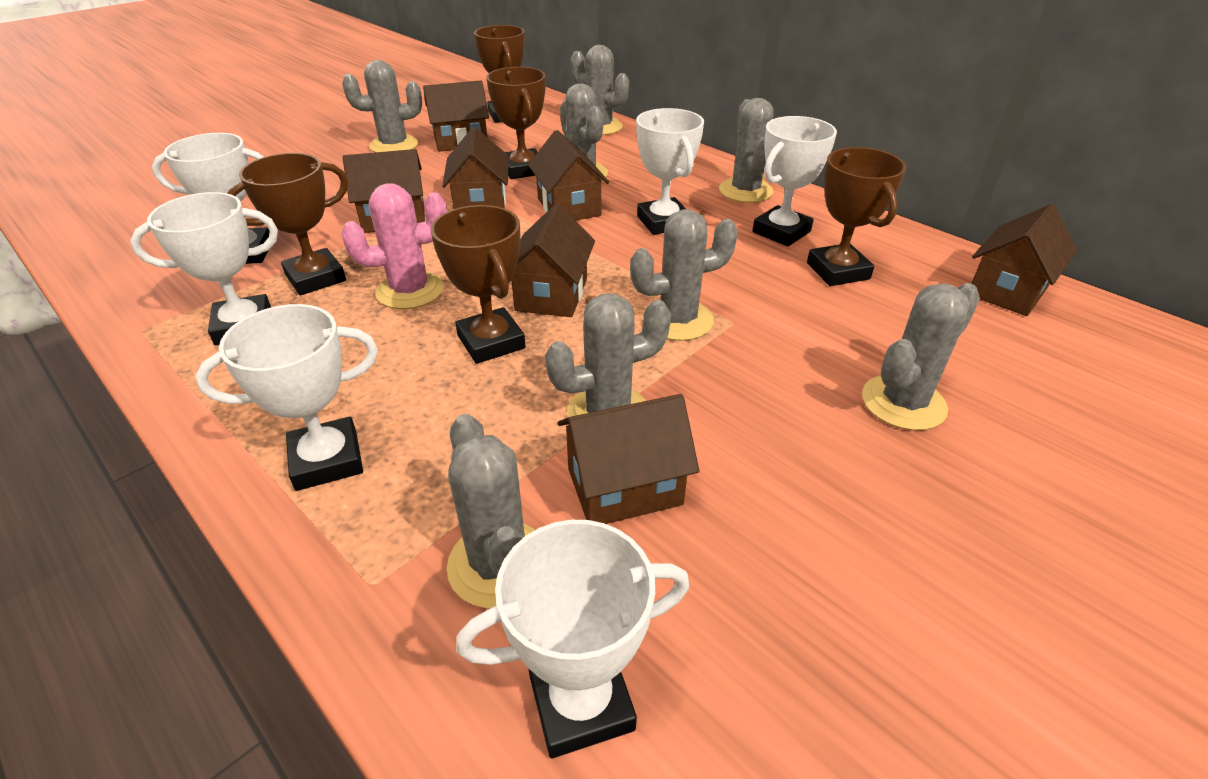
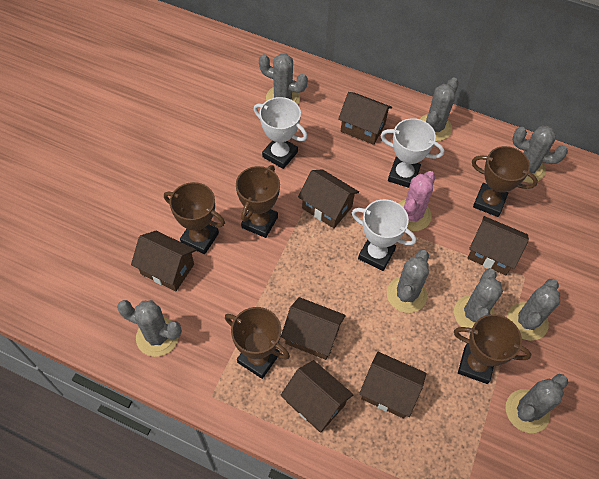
white trophy: 6 -> 3

